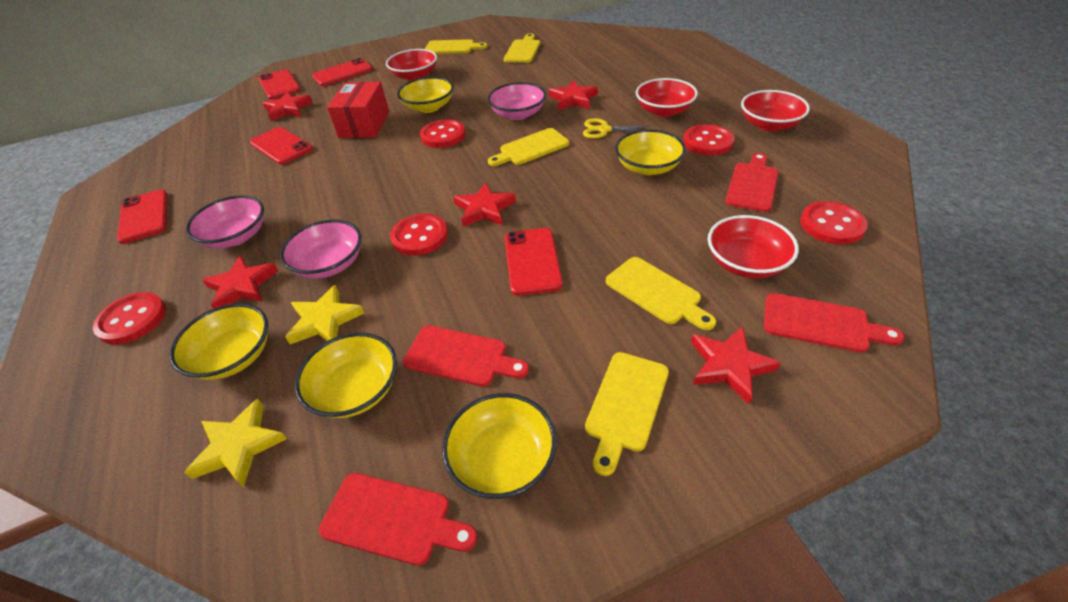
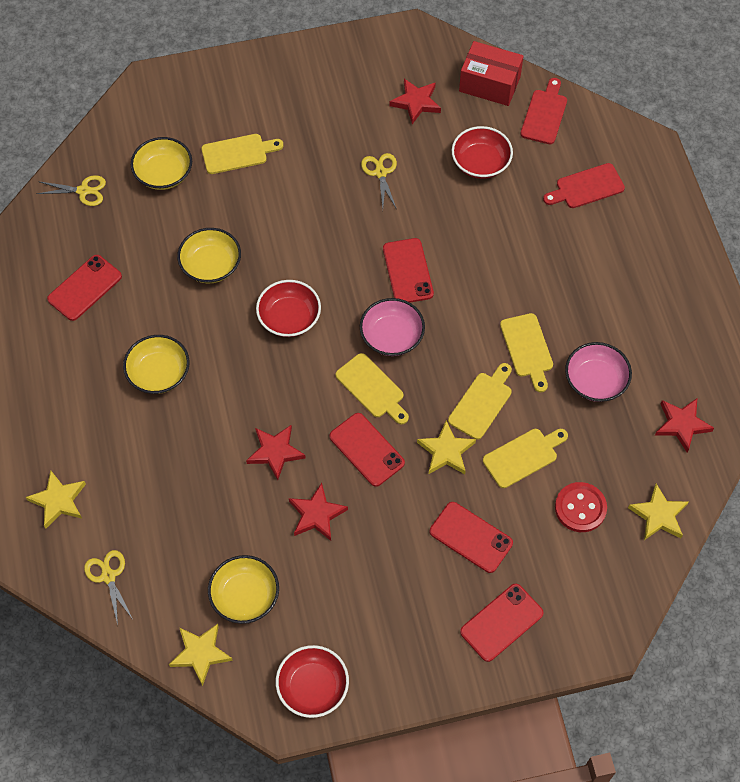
pink bowl: 3 -> 2
red bowl: 4 -> 3
red button: 5 -> 1
red cutting board: 4 -> 2
red star: 5 -> 4
yellow bowl: 5 -> 4
yellow scissors: 1 -> 3
yellow star: 2 -> 4

